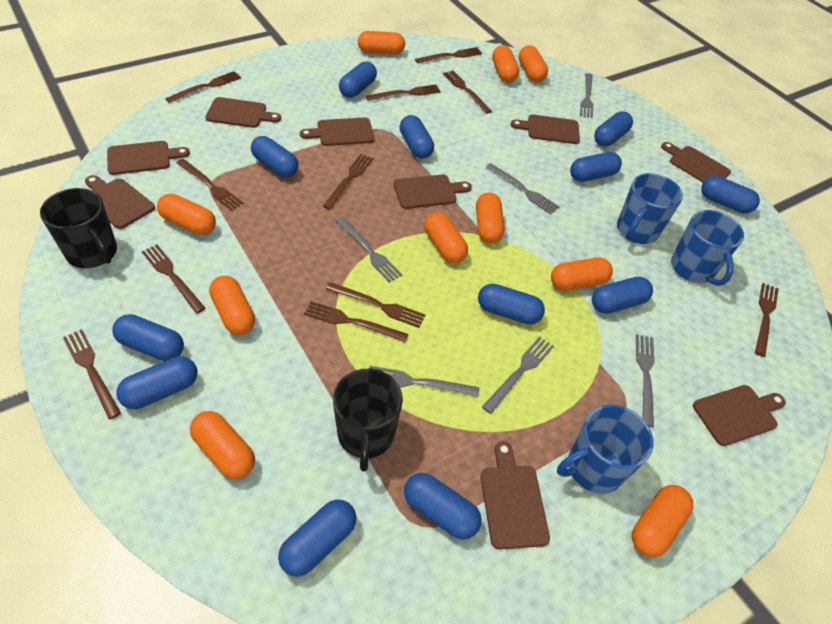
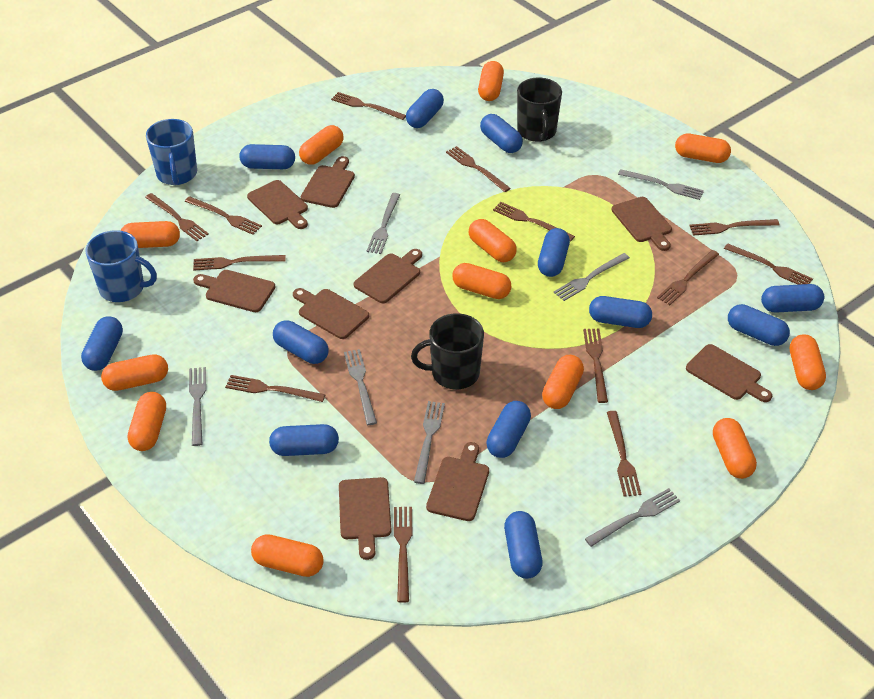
blue mug: 3 -> 2
brown fork: 11 -> 13
grey fork: 6 -> 7
orange capsule: 10 -> 12

